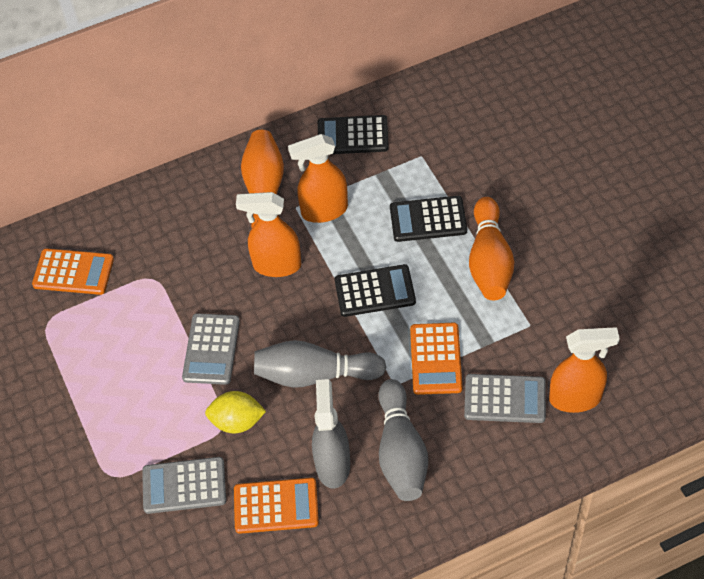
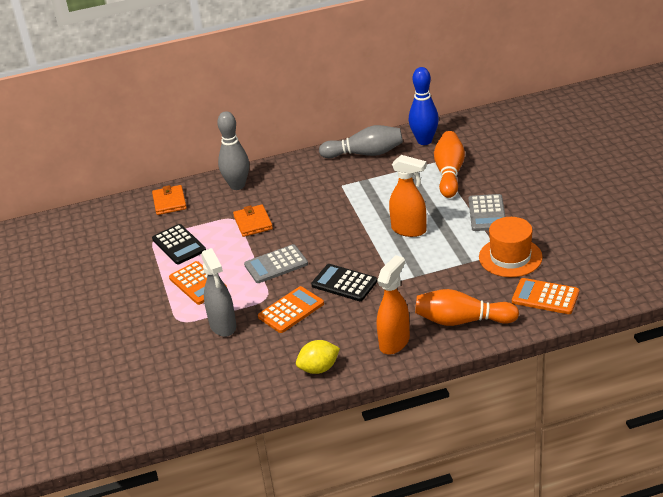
black calculator: 3 -> 2
blue bowling pin: 0 -> 1
grey calculator: 3 -> 2
orange hat: 0 -> 1
orange spray bottle: 3 -> 2
orange wallet: 0 -> 2

